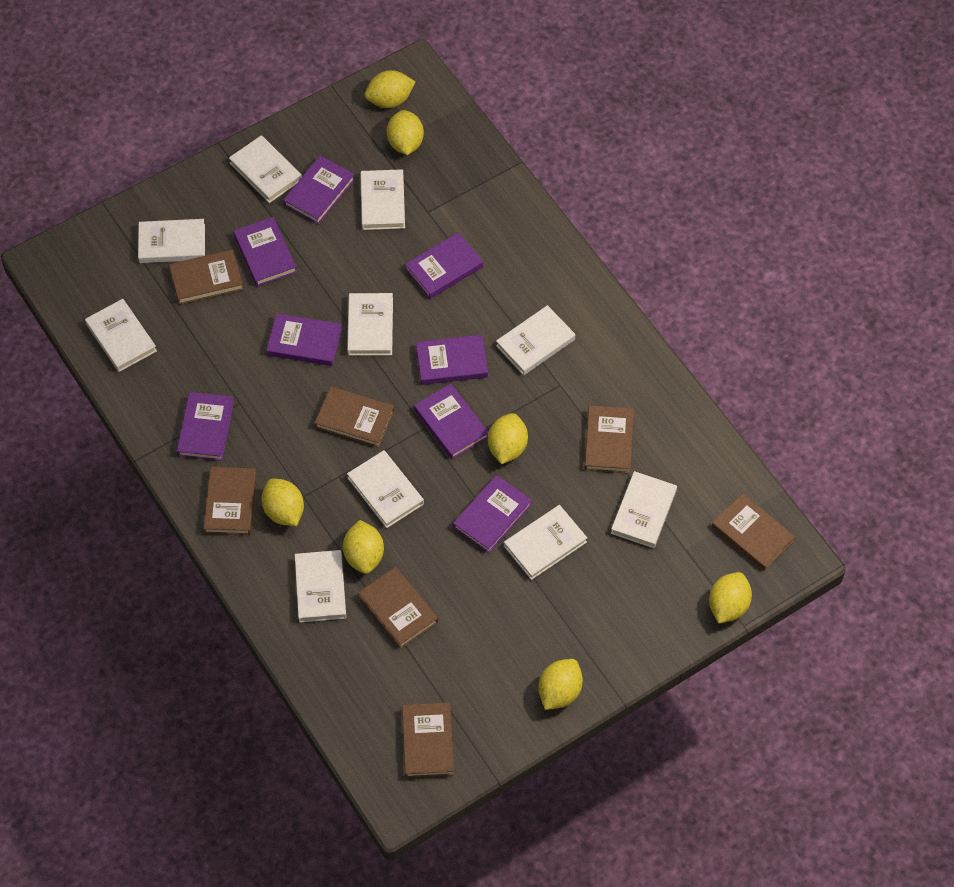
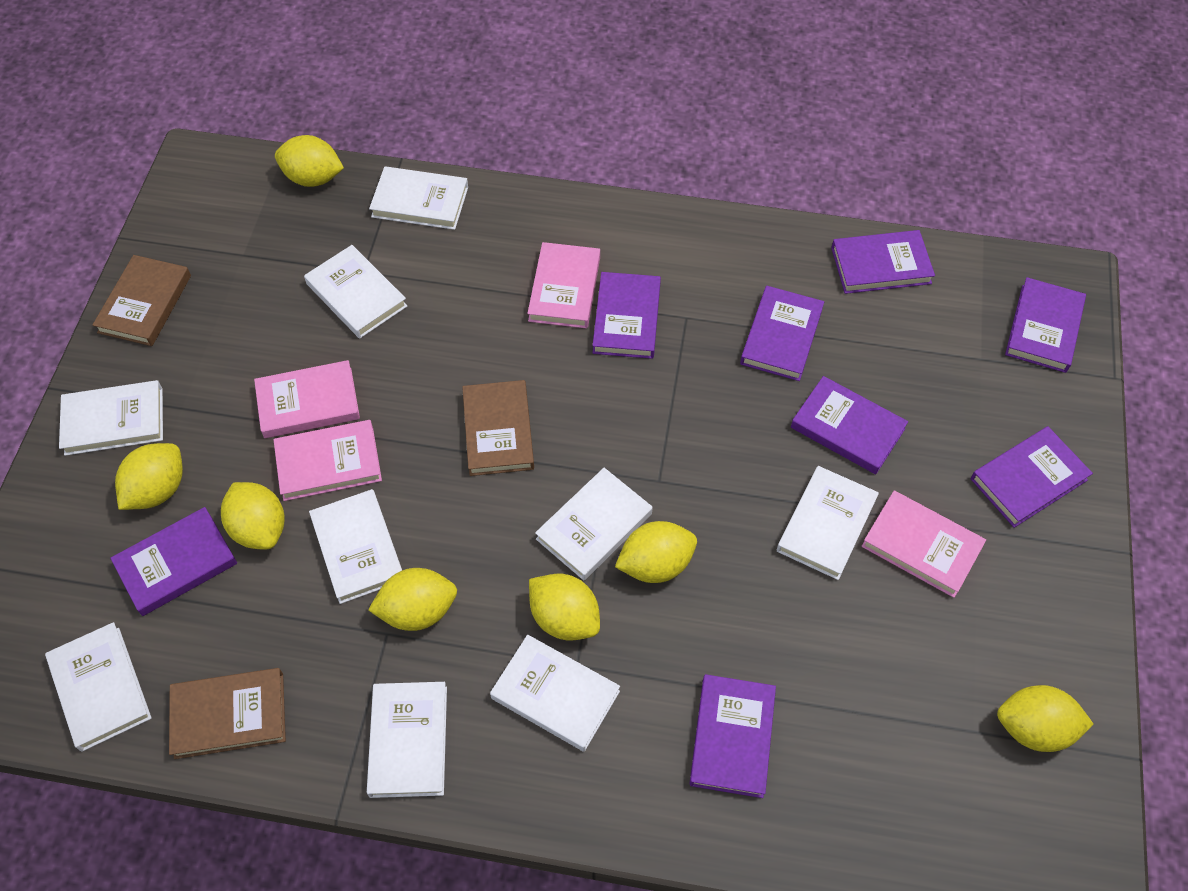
brown book: 7 -> 3
pink book: 0 -> 4
white book: 10 -> 9

